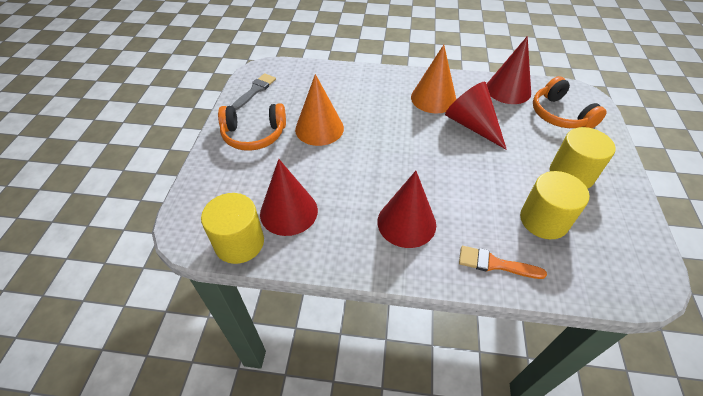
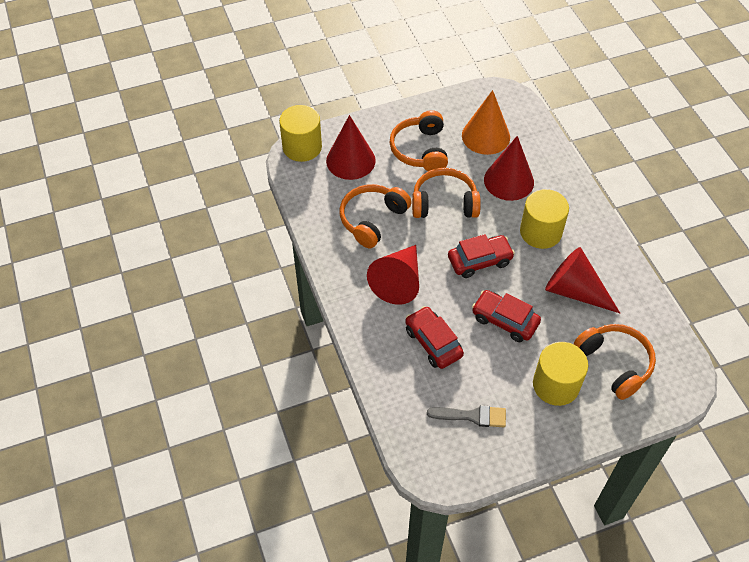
orange brush: 1 -> 0
orange cone: 2 -> 1
orange headphones: 2 -> 4
red car: 0 -> 3

